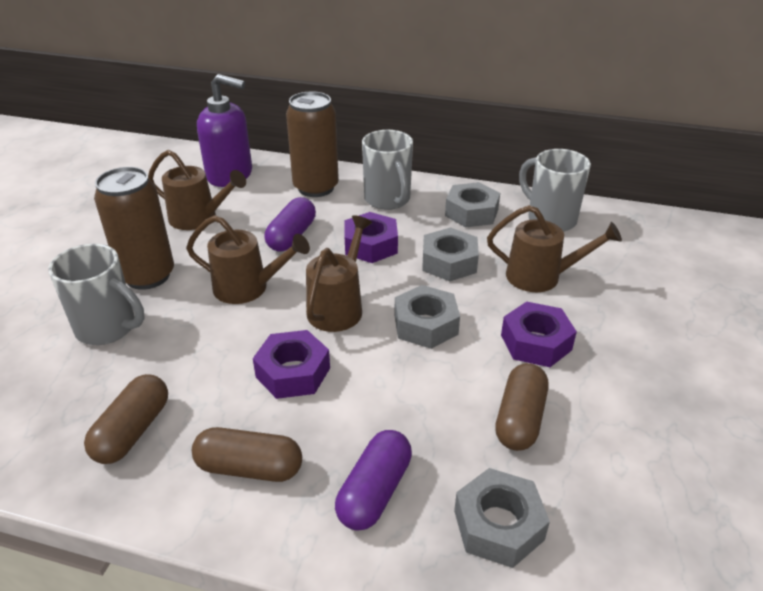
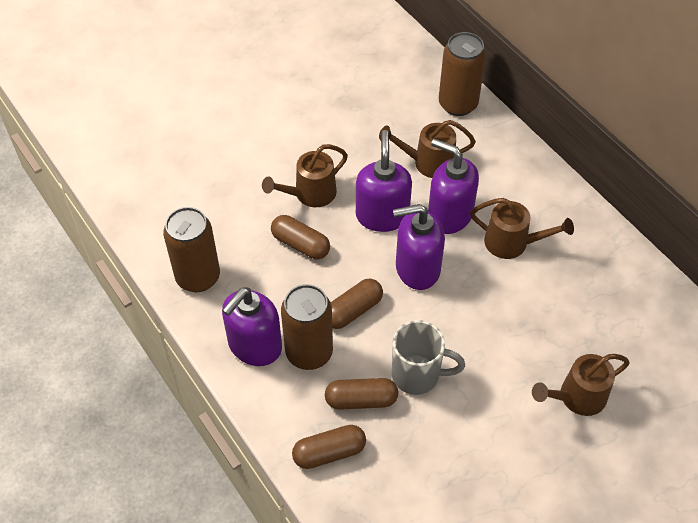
brown can: 2 -> 3
brown capsule: 3 -> 4
grey mug: 3 -> 1
grey nut: 4 -> 0
purple capsule: 2 -> 0
purple nut: 3 -> 0
purple soap dispenser: 1 -> 4

